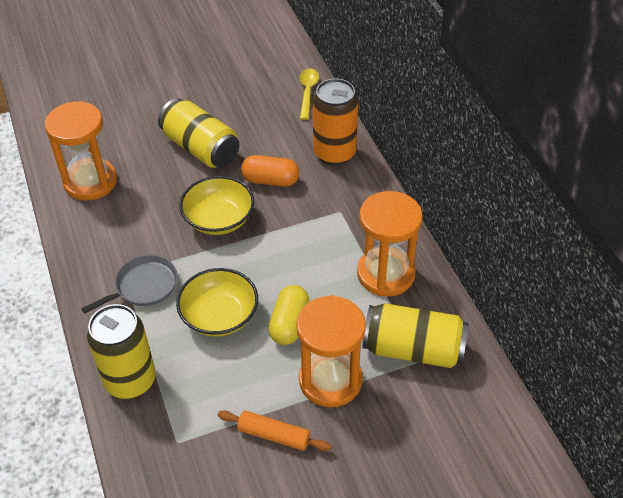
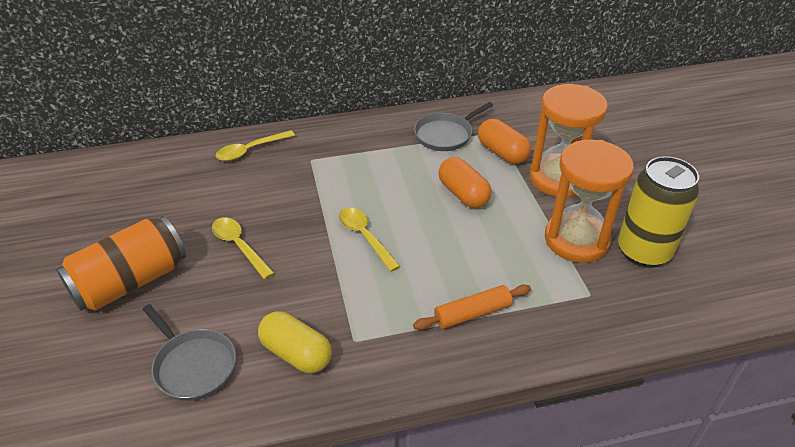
grey pan: 1 -> 2
orange capsule: 1 -> 2
orange hourglass: 3 -> 2
yellow bowl: 2 -> 0
yellow can: 3 -> 1
yellow spoon: 1 -> 3

